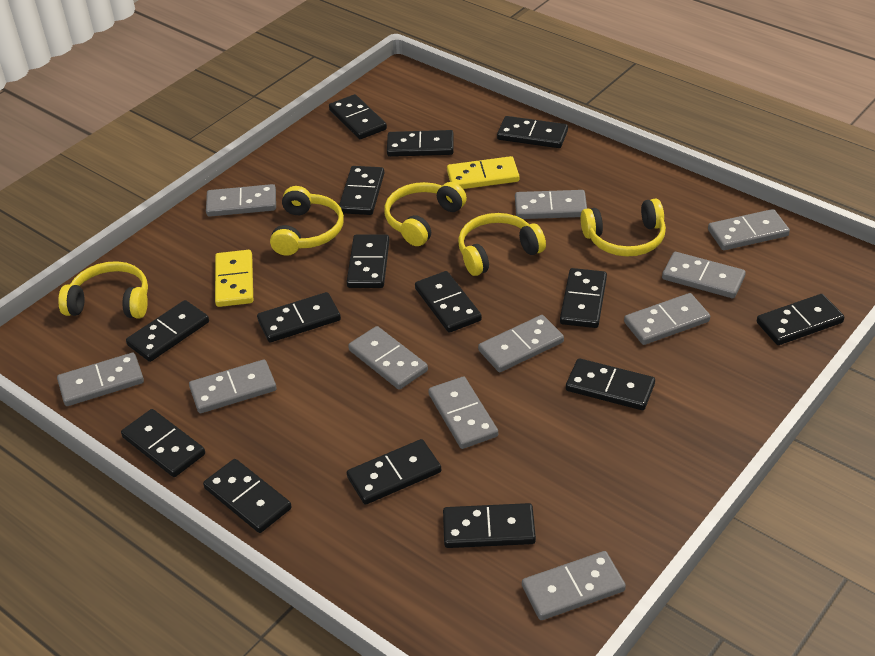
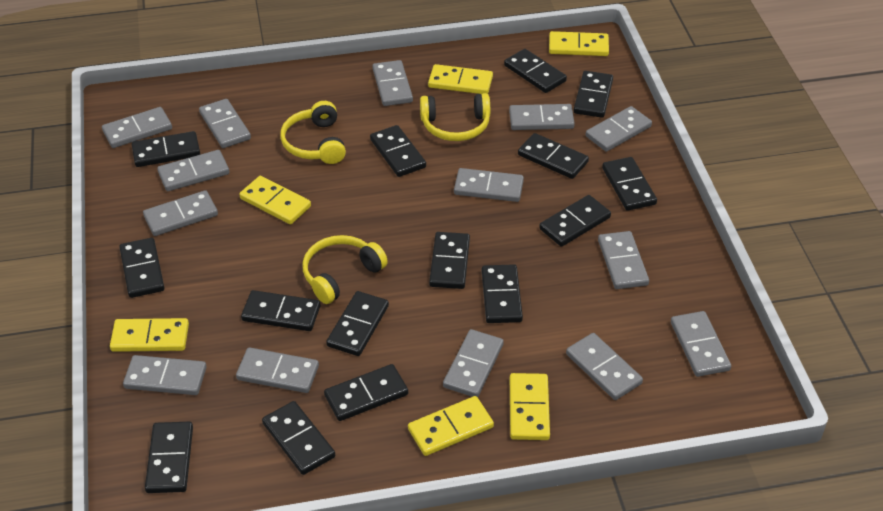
grey domino: 11 -> 14
yellow domino: 2 -> 6
yellow headphones: 5 -> 3

